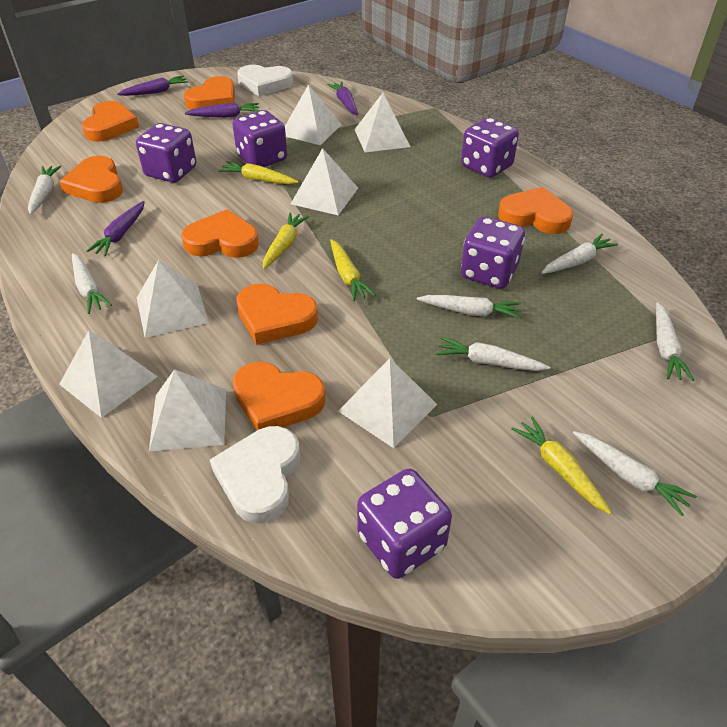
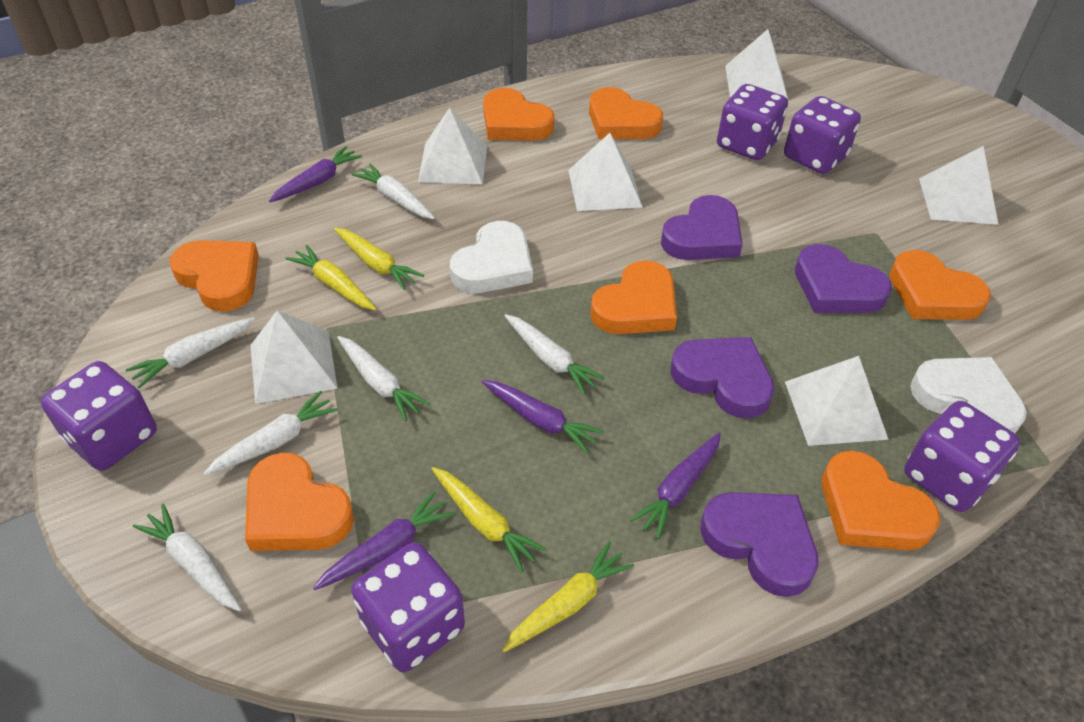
purple heart: 0 -> 4
white carrot: 7 -> 6
white pyramid: 7 -> 6

